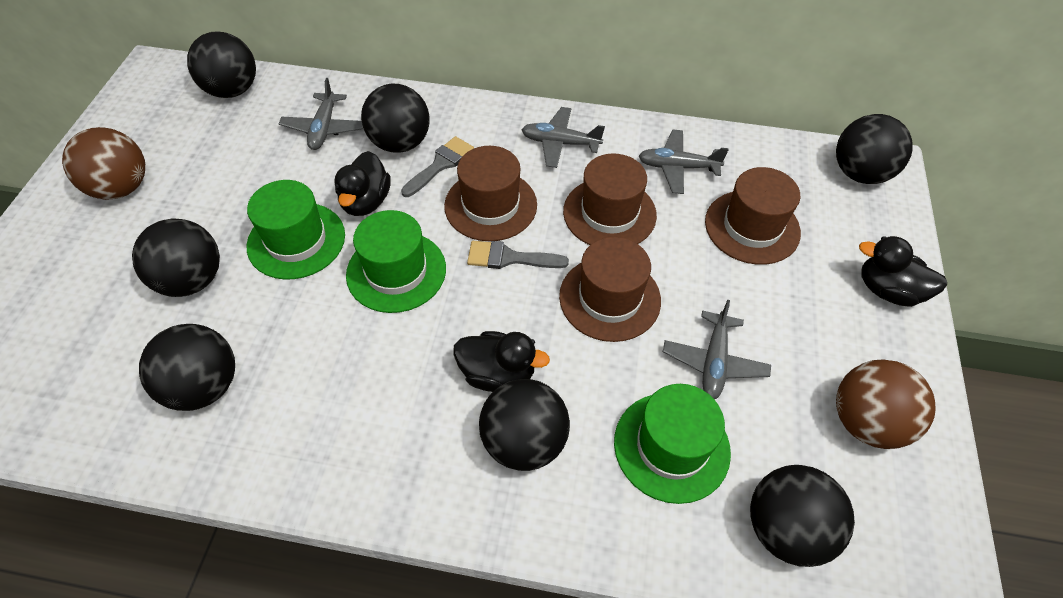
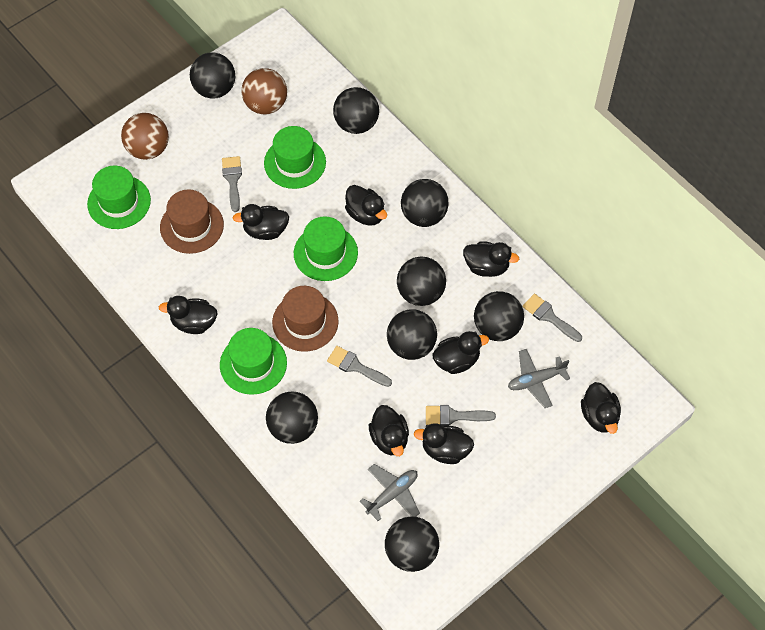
black ball: 7 -> 8
black duck: 3 -> 8
brown hat: 4 -> 2
green hat: 3 -> 4
grey brush: 2 -> 4
grey plane: 4 -> 2

